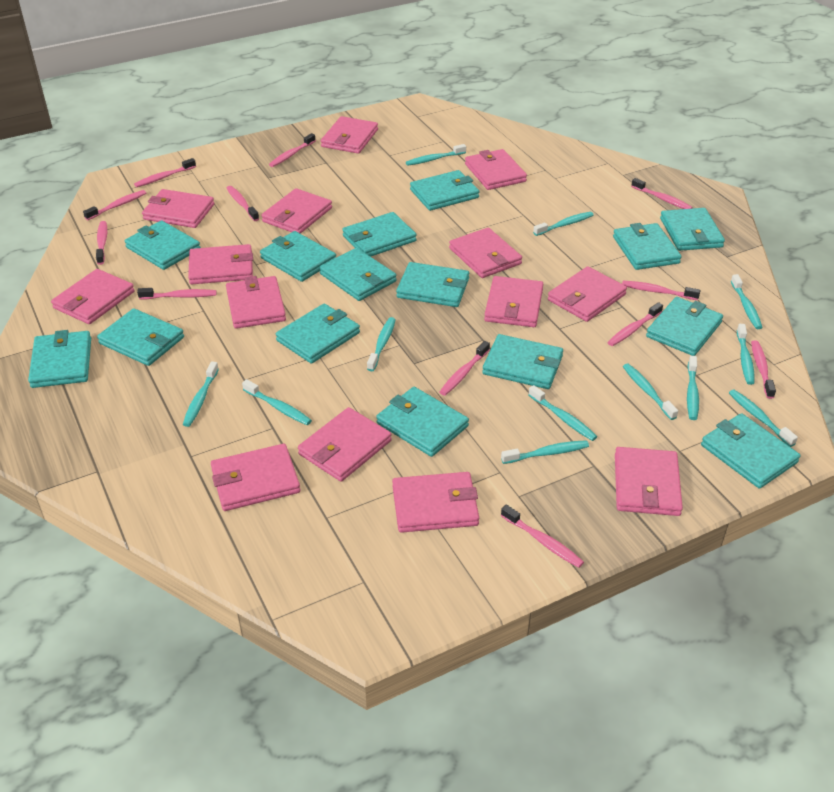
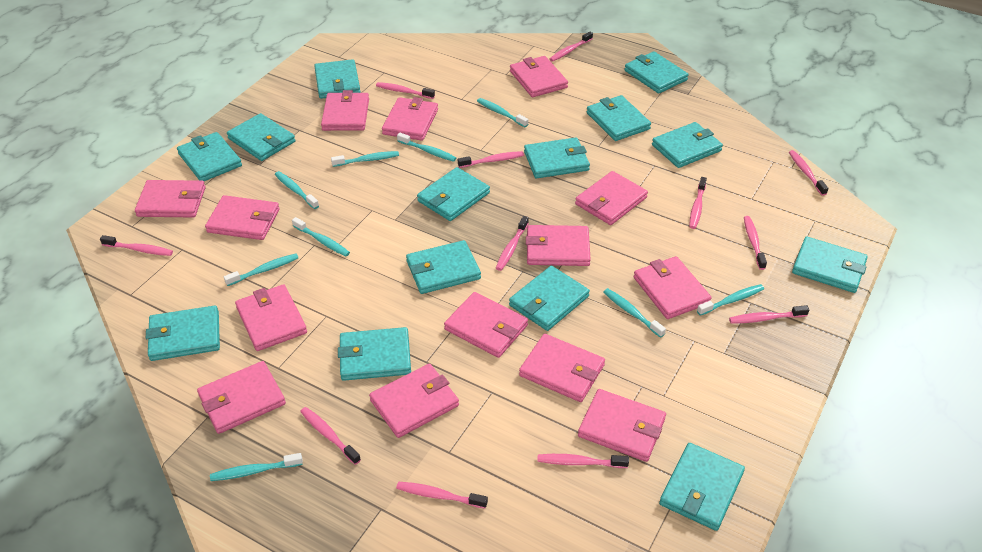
turquoise toothbrush: 12 -> 9
turquoise wallet: 15 -> 14

